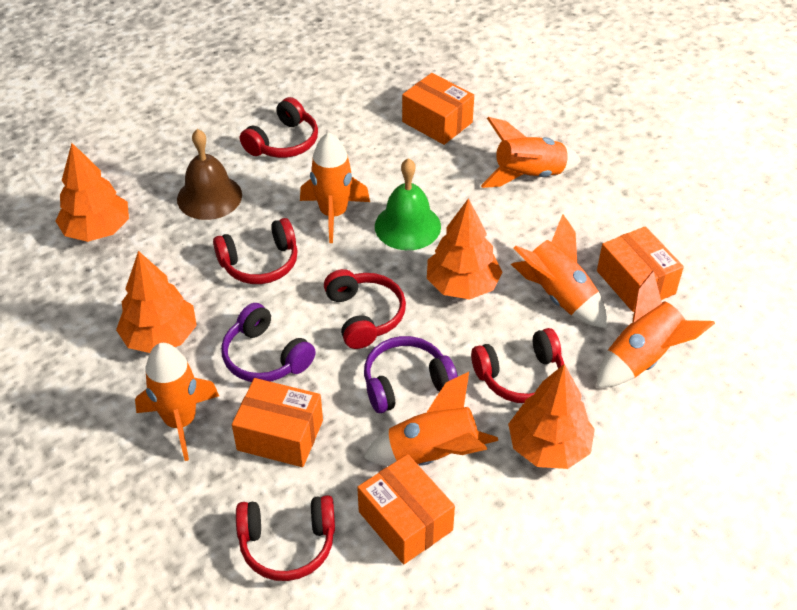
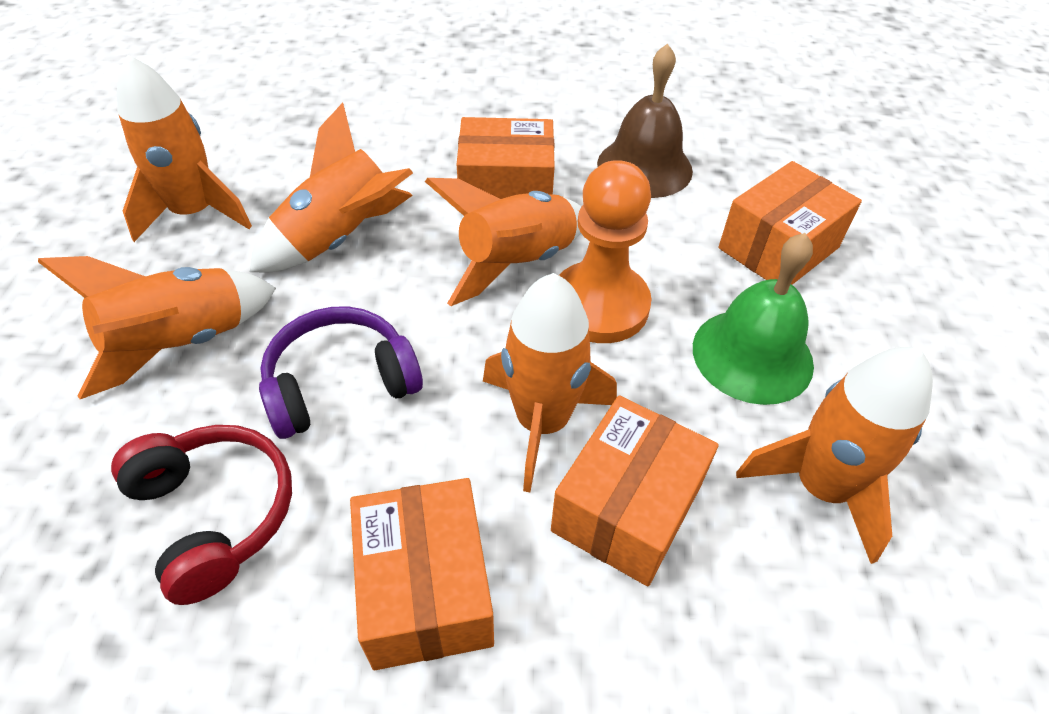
orange pawn: 0 -> 1
orange tree: 4 -> 0
purple headphones: 2 -> 1
red headphones: 5 -> 1

